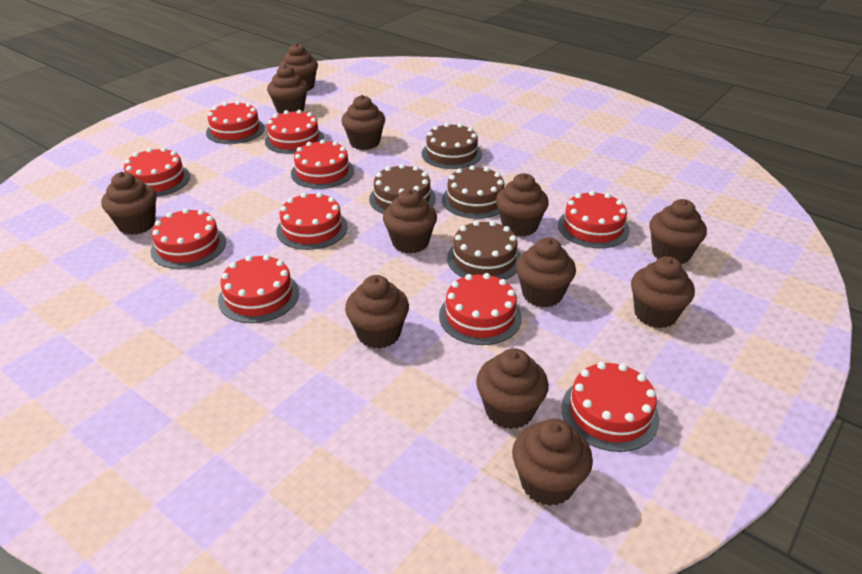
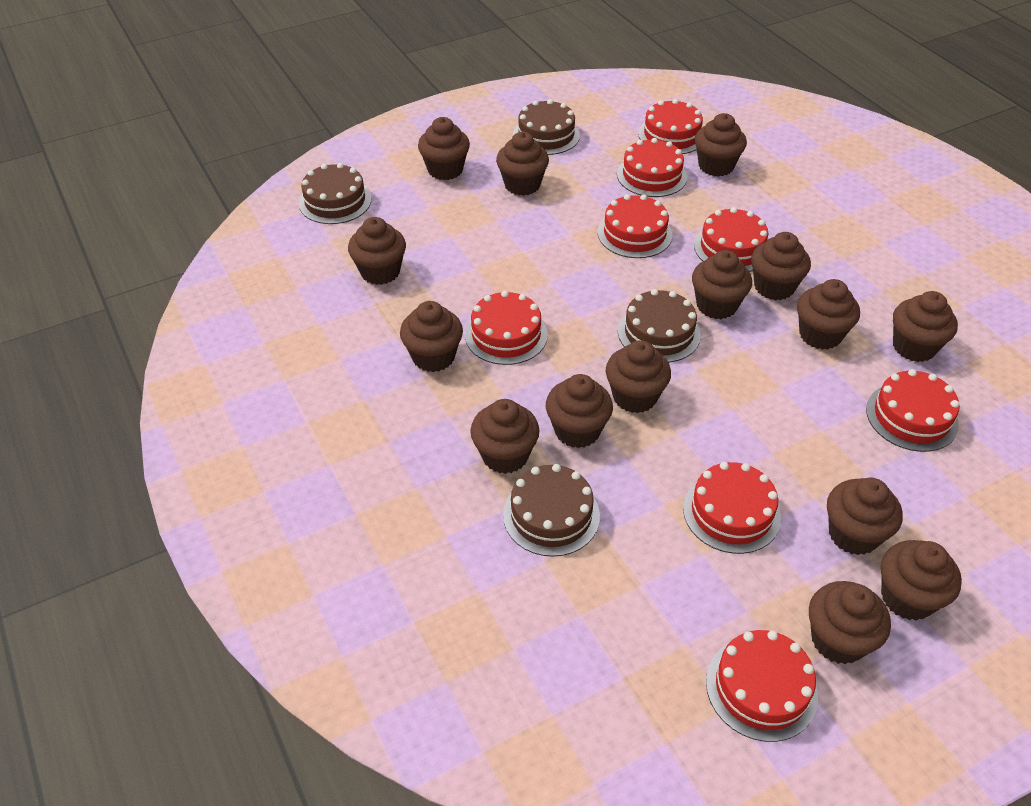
brown cupcake: 12 -> 15
red cake: 10 -> 8

